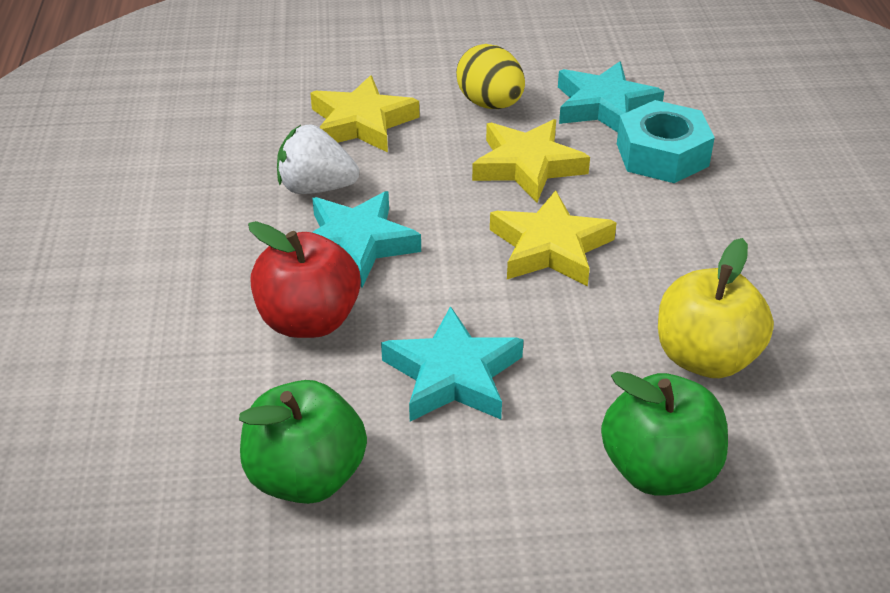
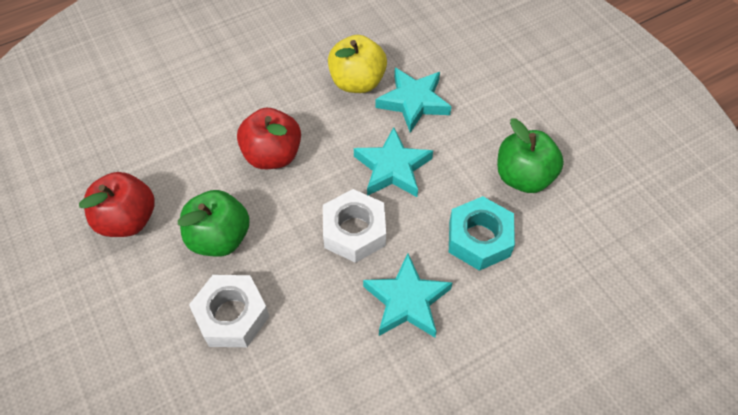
red apple: 1 -> 2
white nut: 0 -> 2
white strawberry: 1 -> 0
yellow egg: 1 -> 0
yellow star: 3 -> 0

